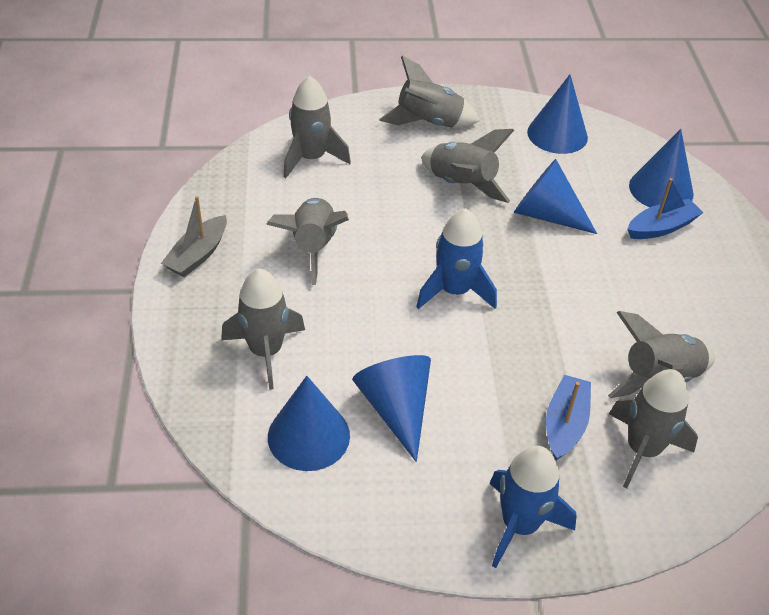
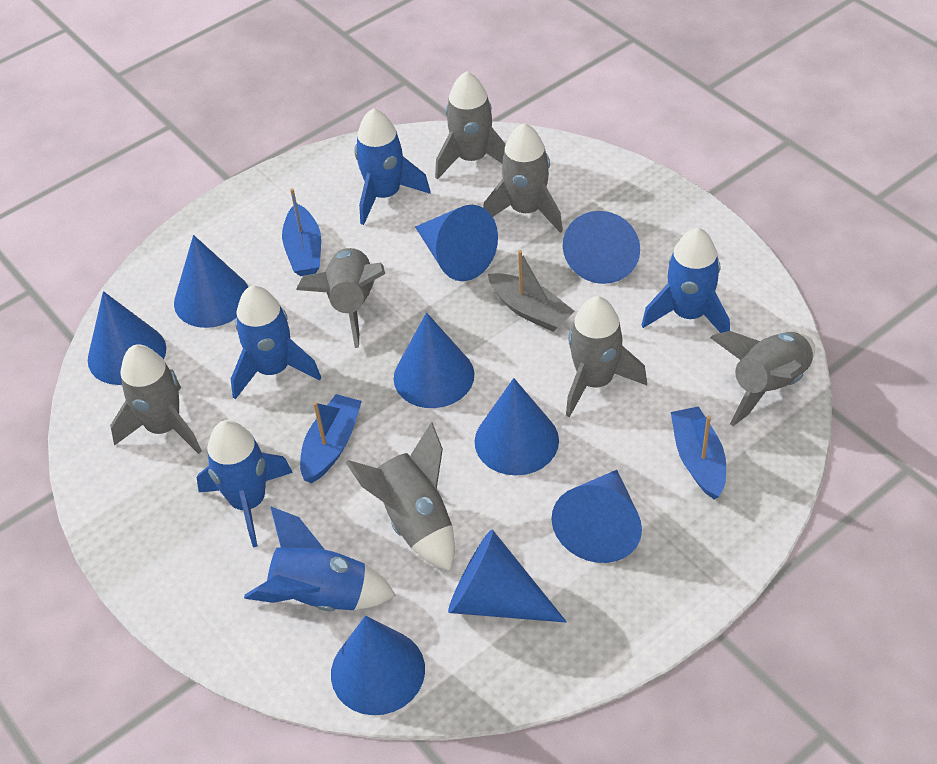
blue boat: 2 -> 3
blue cone: 5 -> 9
blue rocket: 2 -> 5

